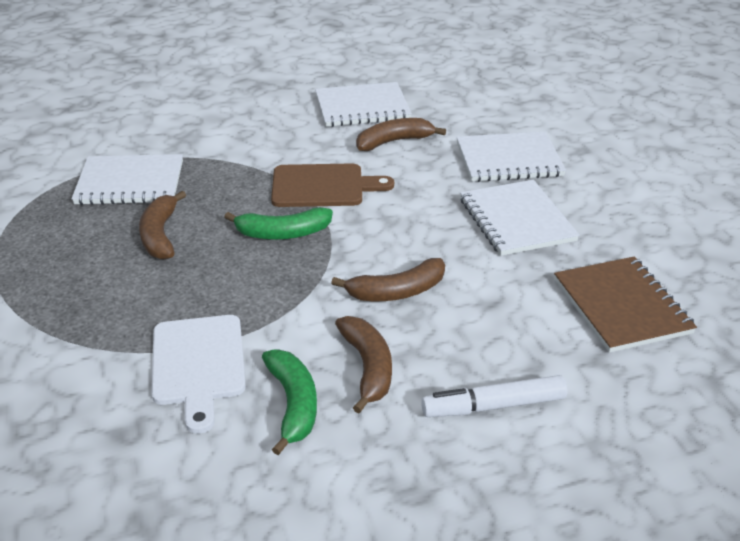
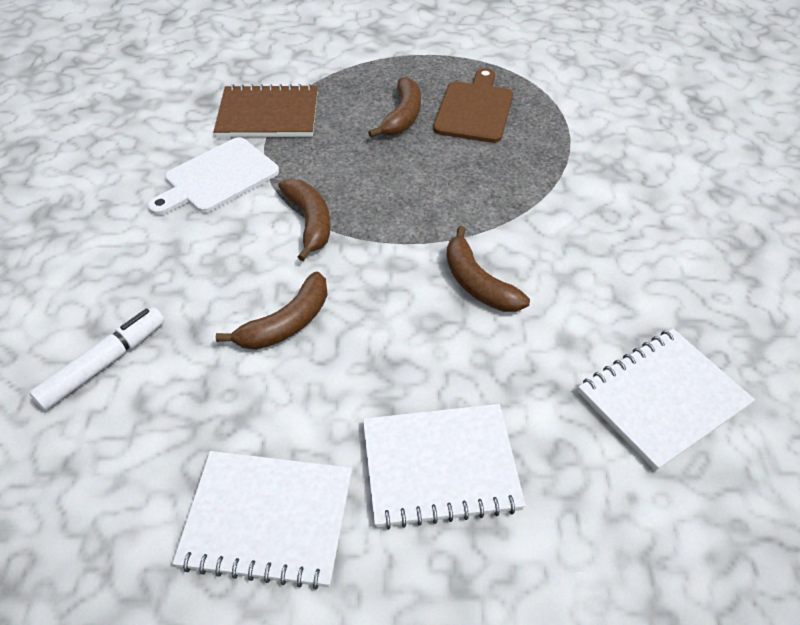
green banana: 2 -> 0
white notebook: 4 -> 3

